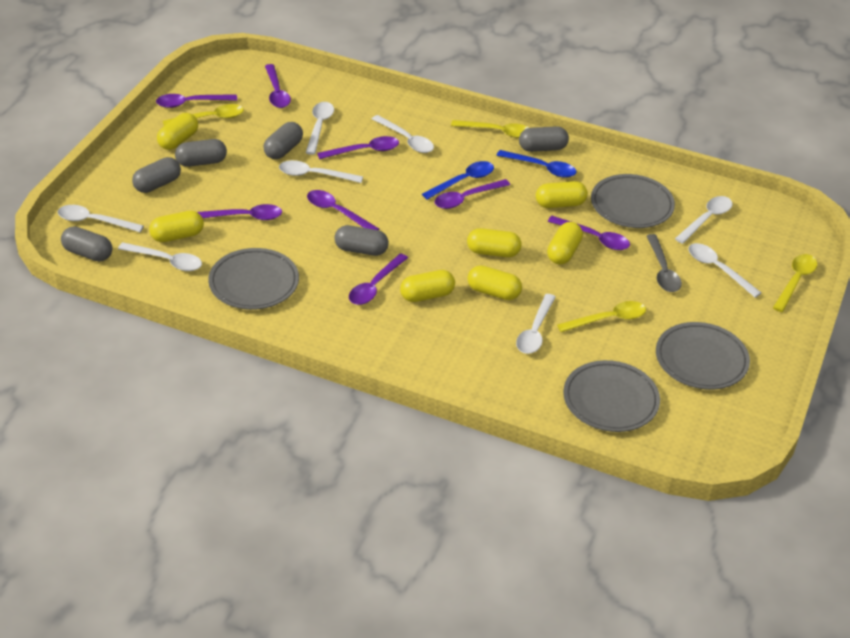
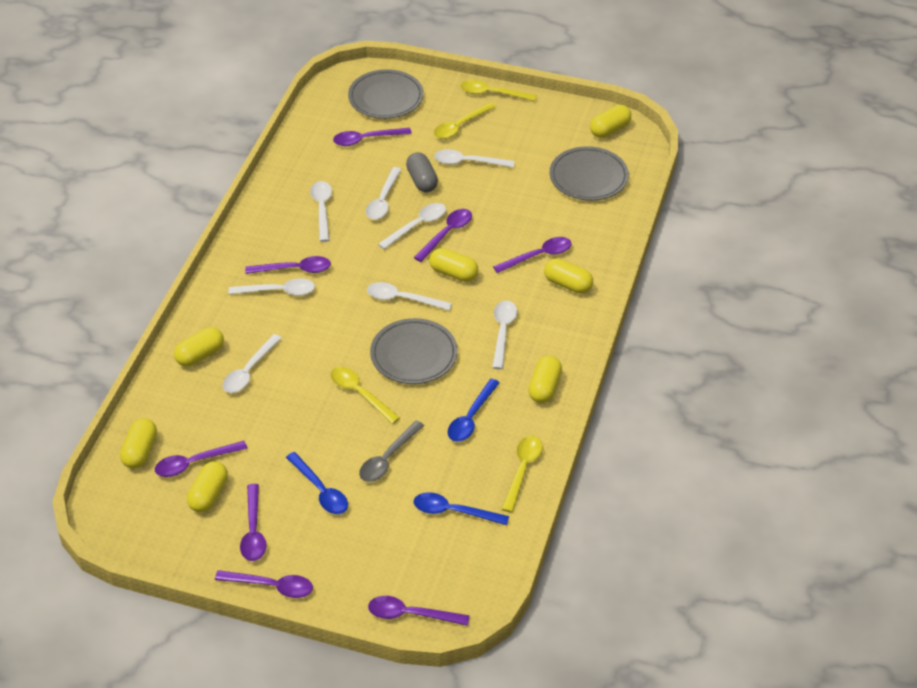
blue spoon: 2 -> 3
grey capsule: 6 -> 1
grey plate: 4 -> 3

